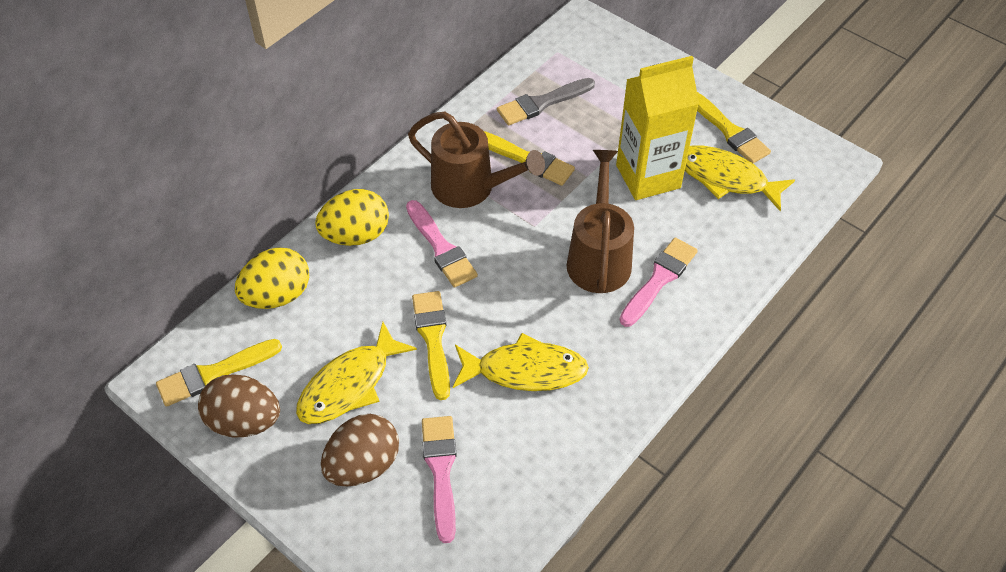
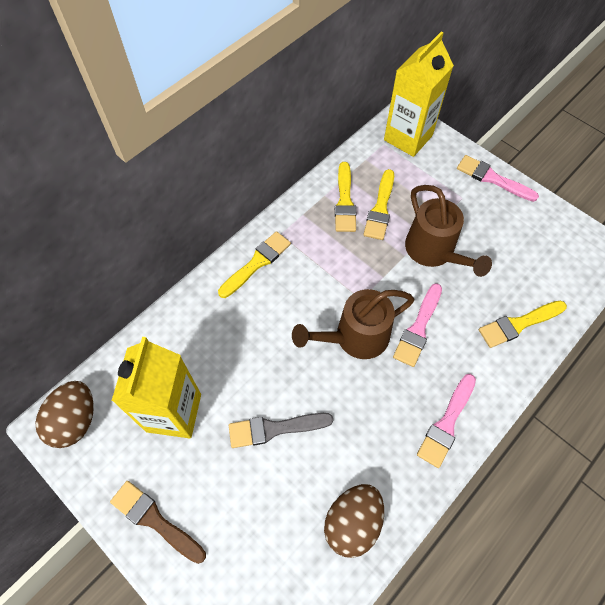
brown brush: 0 -> 1
yellow carton: 1 -> 2
yellow egg: 2 -> 0
yellow fish: 3 -> 0

